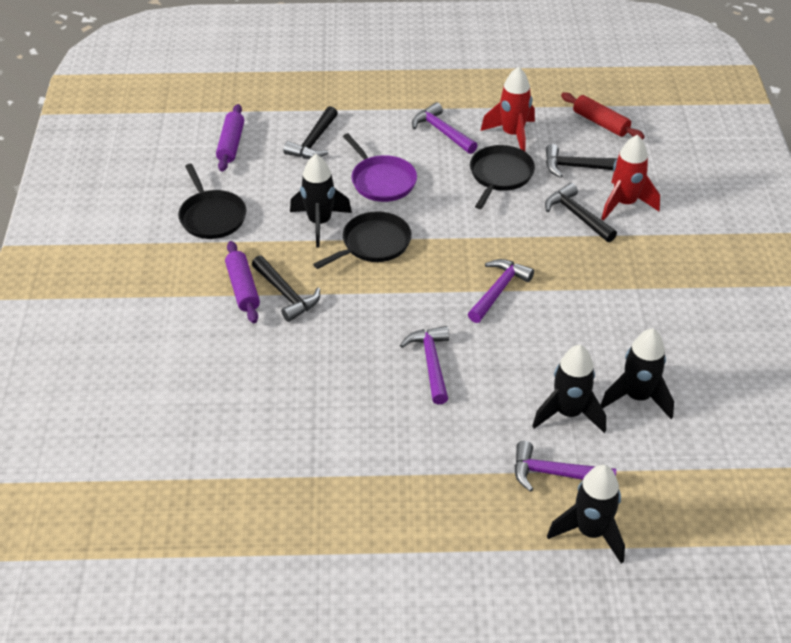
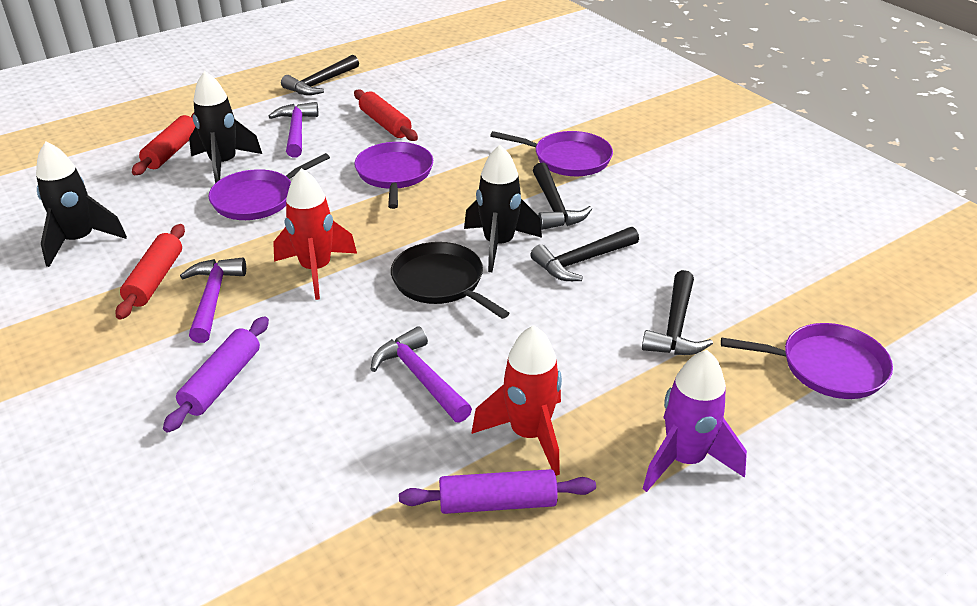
black pan: 3 -> 1
black rocket: 4 -> 3
purple hammer: 4 -> 3
purple pan: 1 -> 4
purple rocket: 0 -> 1
red rolling pin: 1 -> 3

